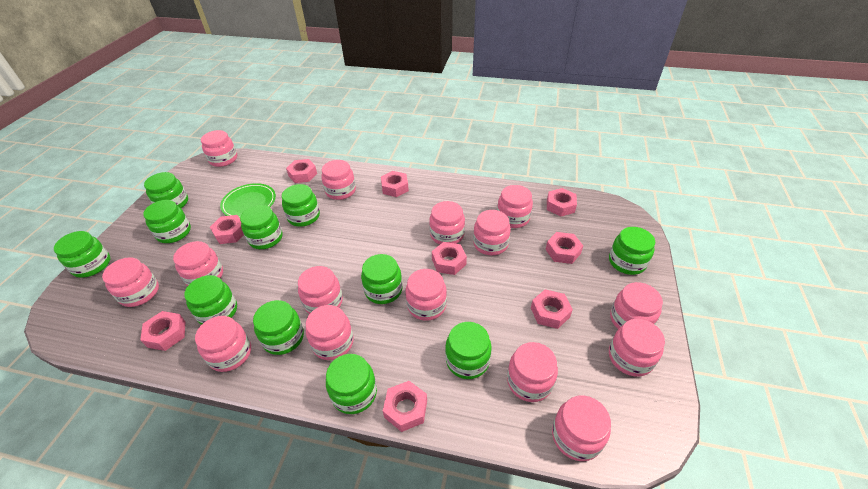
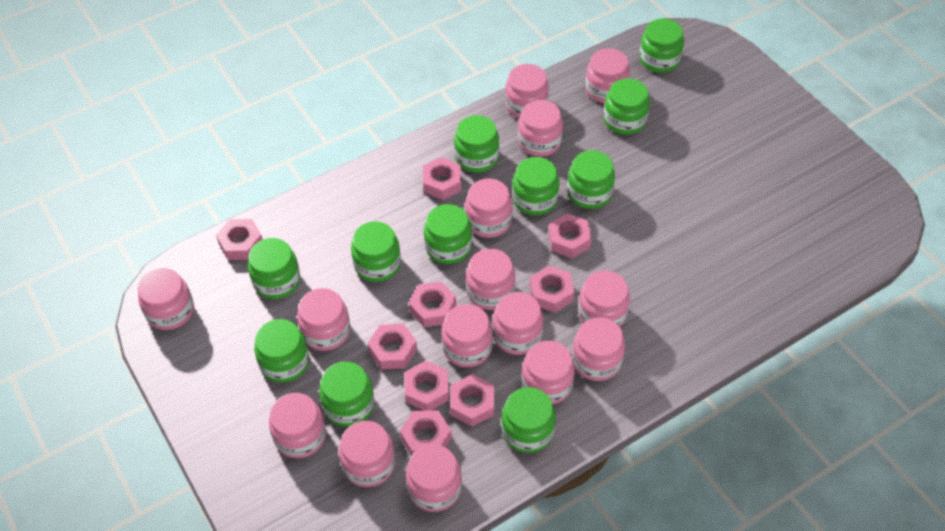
green plate: 1 -> 0

